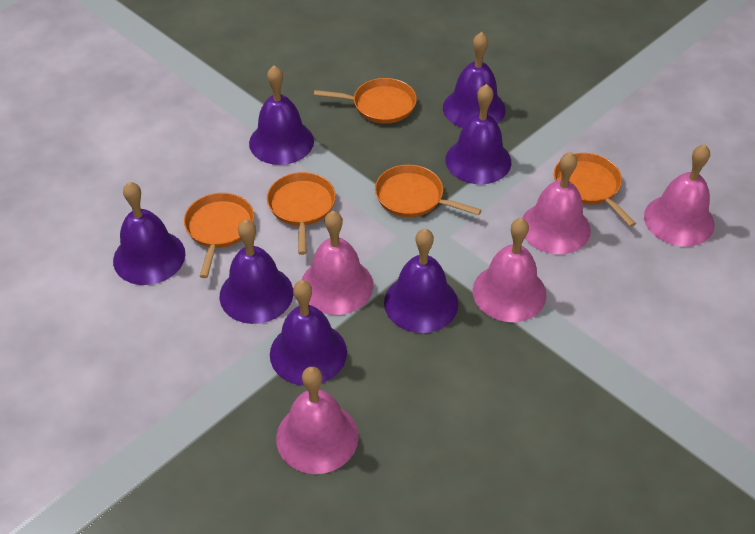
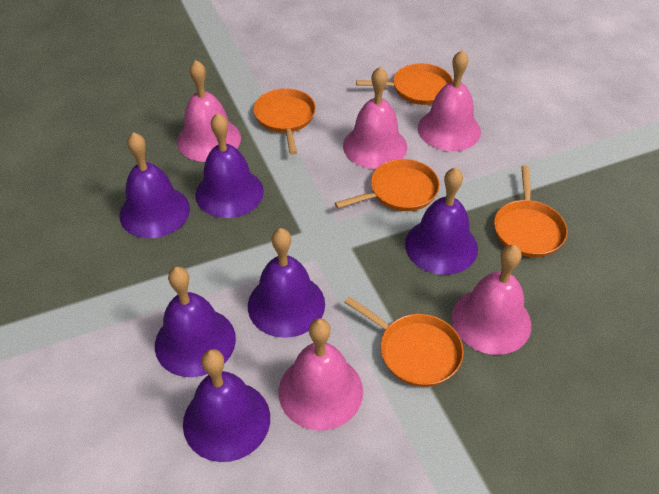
purple bell: 7 -> 6

